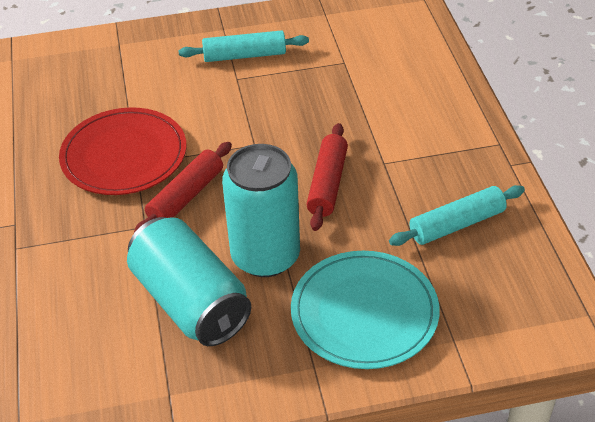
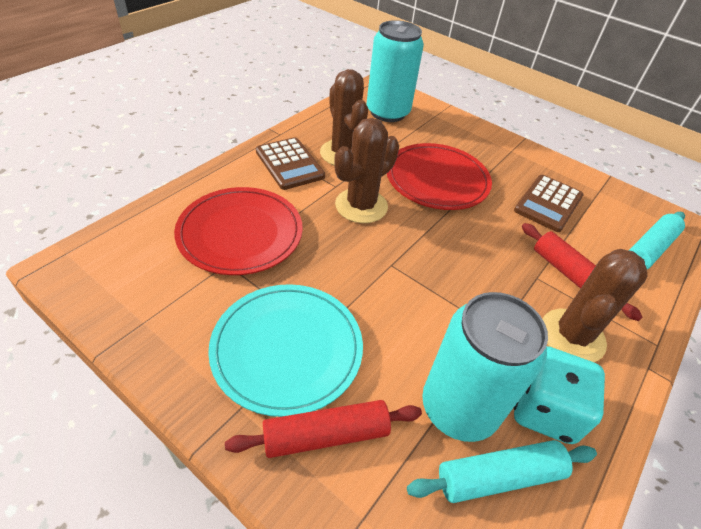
brown cactus: 0 -> 3
brown calculator: 0 -> 2
red plate: 1 -> 2
turquoise dice: 0 -> 1

